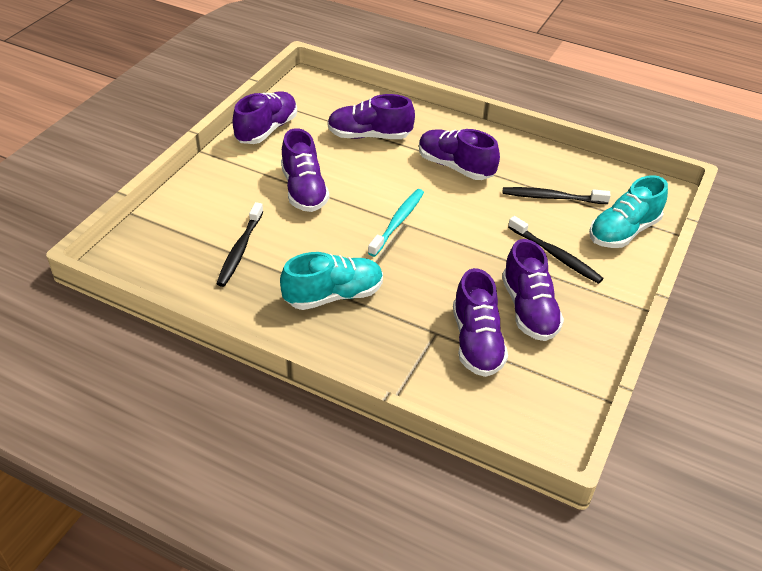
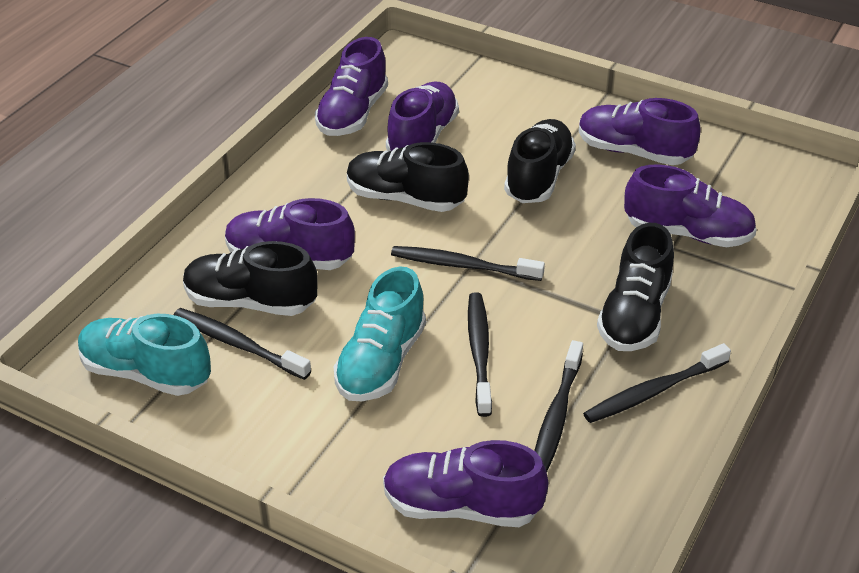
black shoe: 0 -> 4
black toothbrush: 3 -> 5
turquoise toothbrush: 1 -> 0

